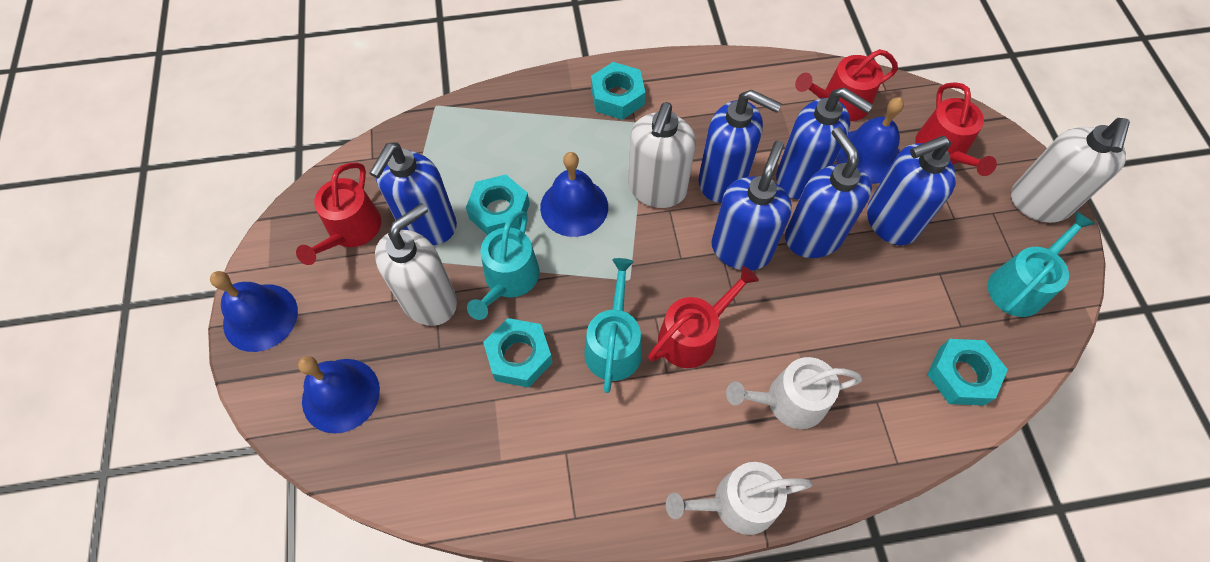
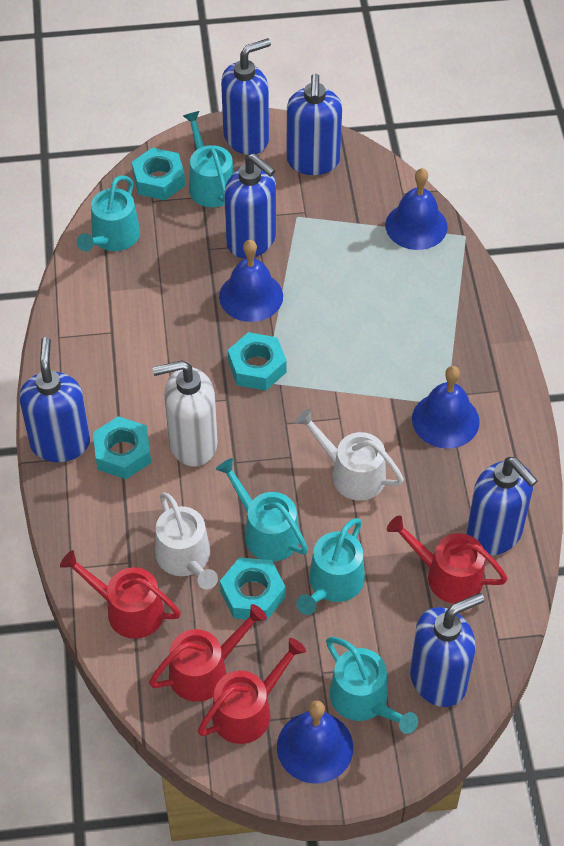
turquoise watering can: 3 -> 5
white soap dispenser: 3 -> 1

